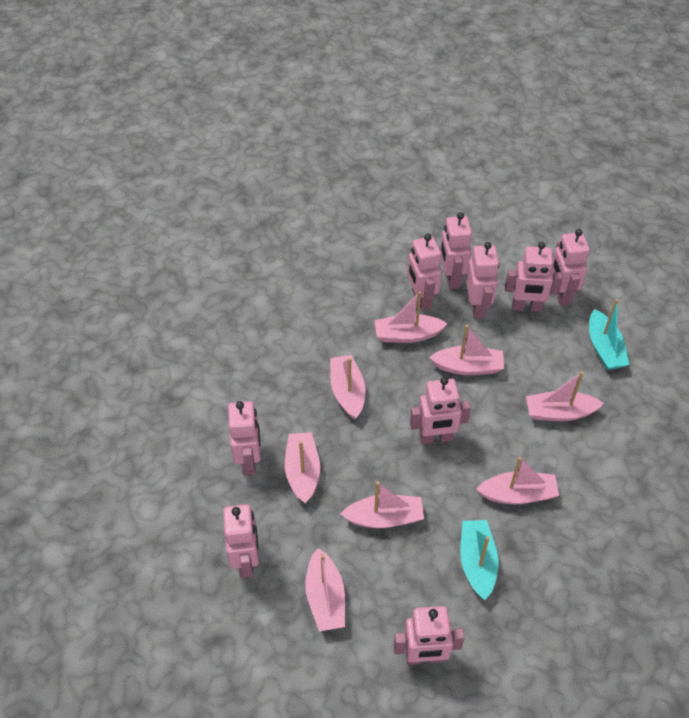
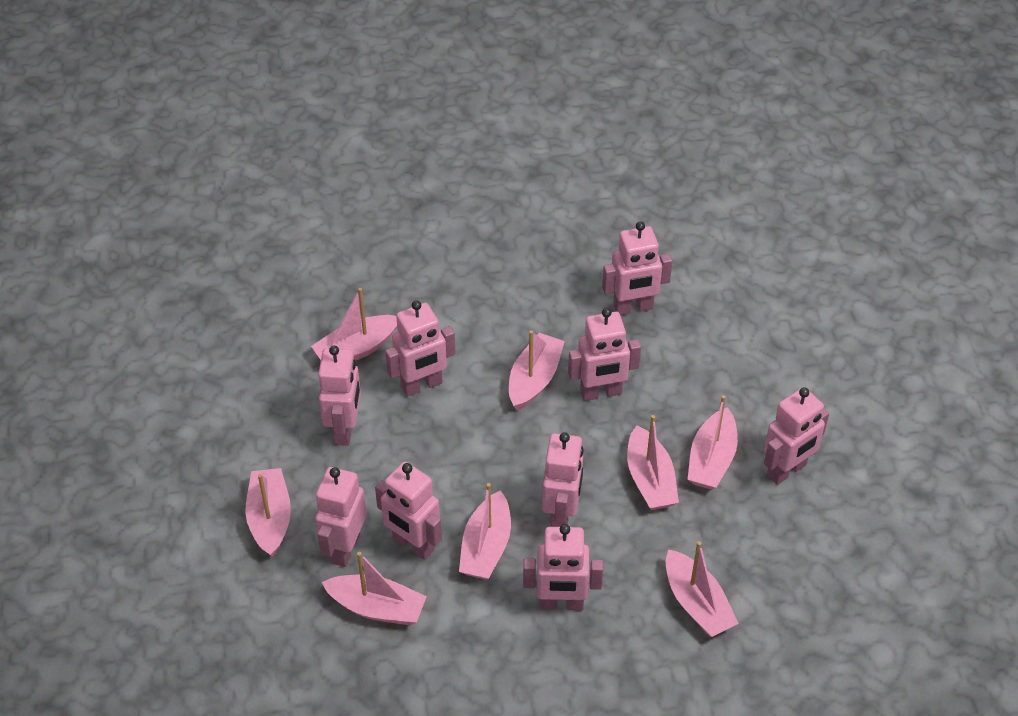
turquoise boat: 2 -> 0

